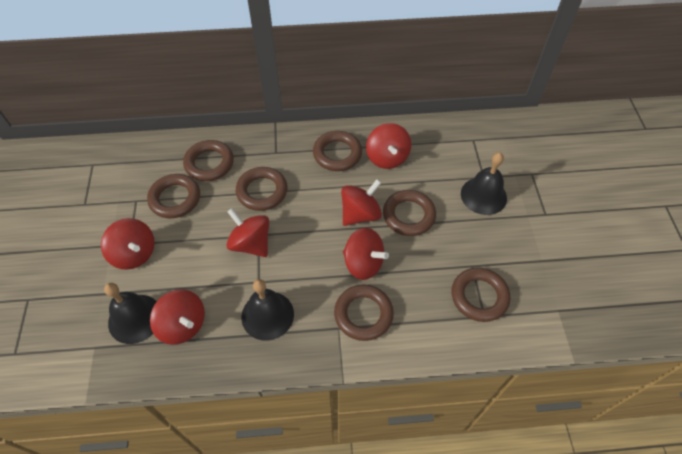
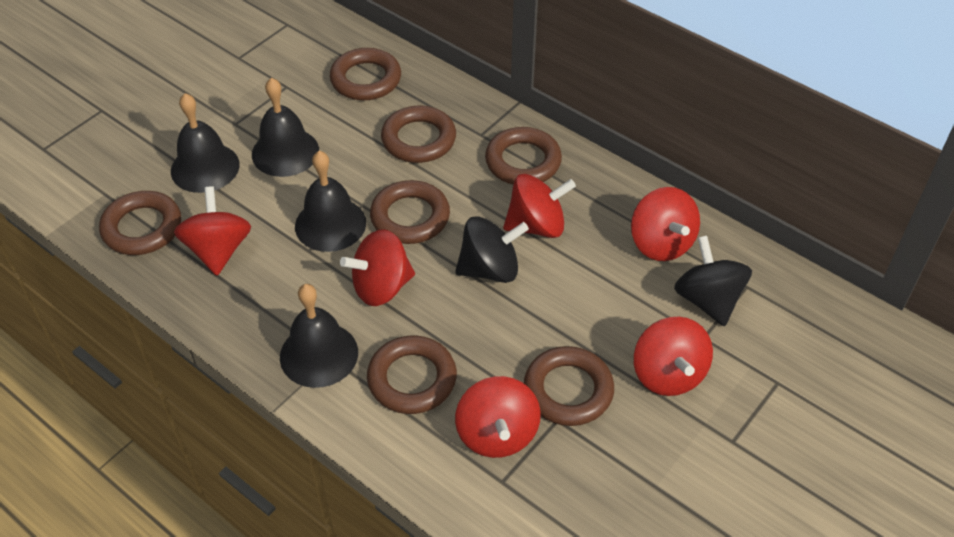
black bell: 3 -> 4
black spinning top: 0 -> 2

